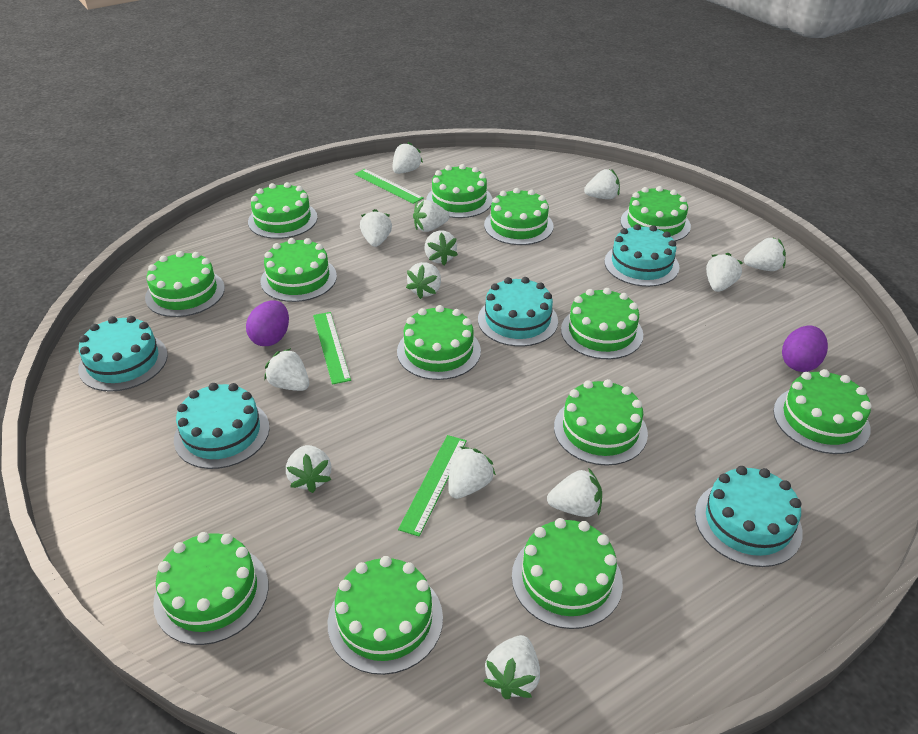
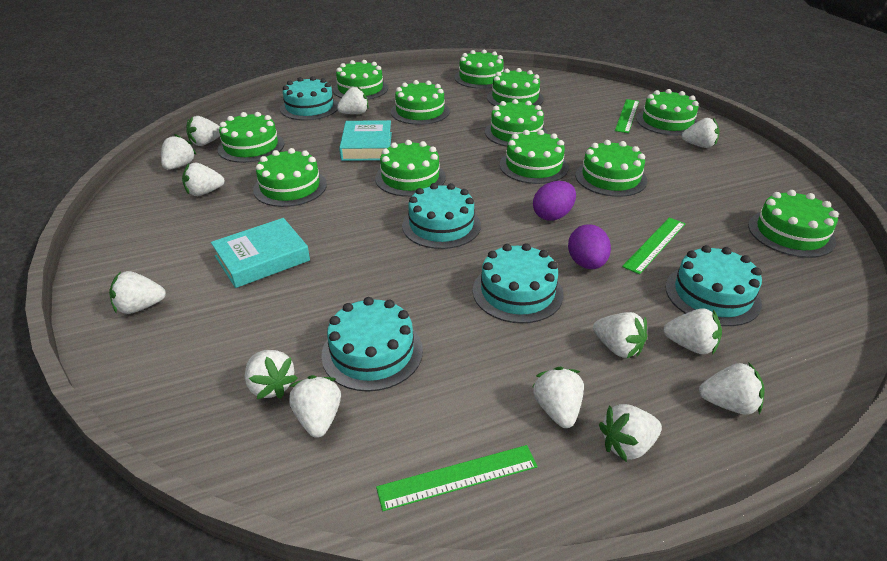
green cake: 13 -> 12
turquoise book: 0 -> 2

